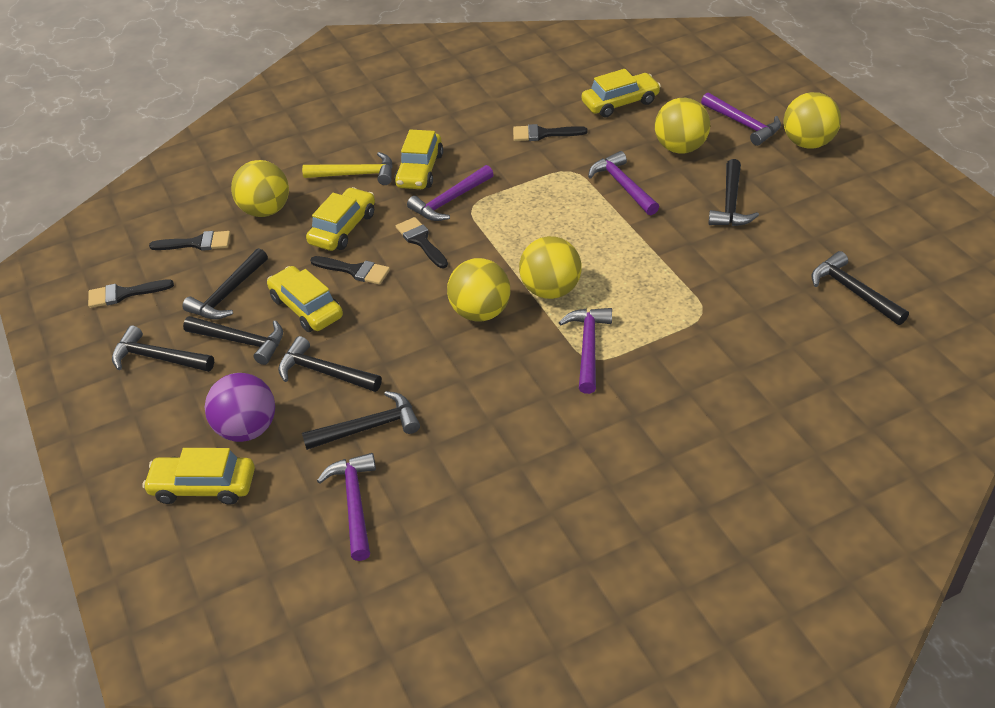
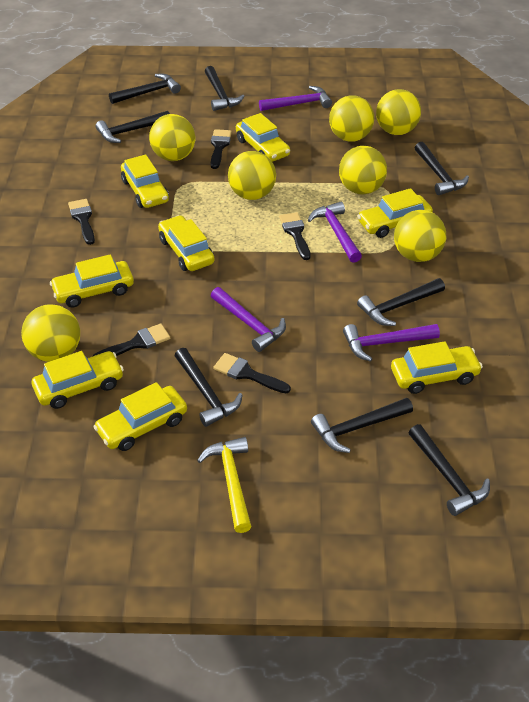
black hammer: 7 -> 8
purple ball: 1 -> 0
purple hammer: 5 -> 4
yellow ball: 5 -> 7
yellow car: 5 -> 8

